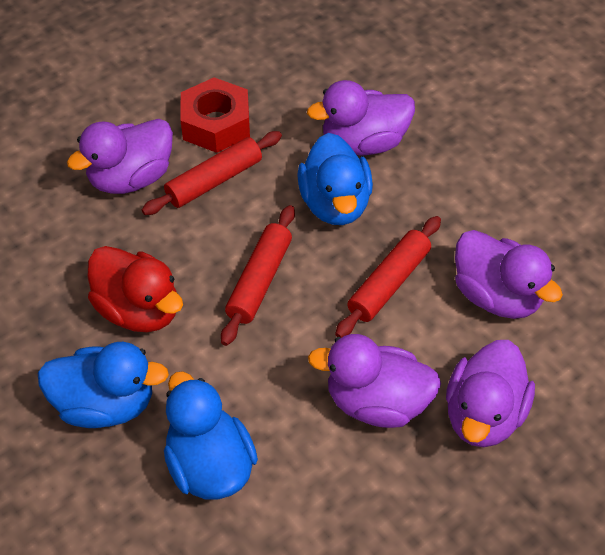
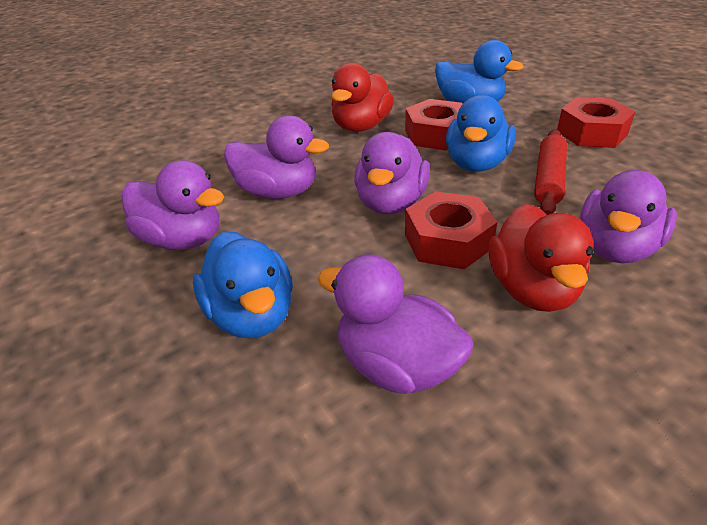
red duck: 1 -> 2
red nut: 1 -> 3
red rolling pin: 3 -> 1

